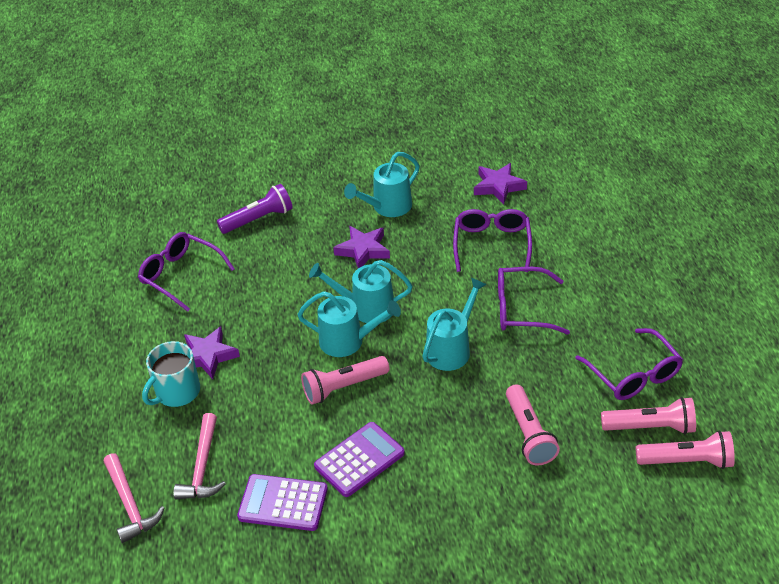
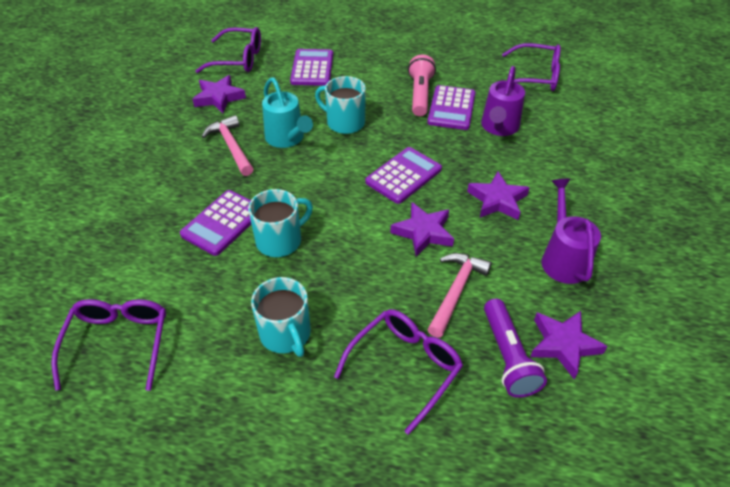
pink flashlight: 4 -> 1
purple calculator: 2 -> 4
purple star: 3 -> 4
purple watering can: 0 -> 2
turquoise mug: 1 -> 3
turquoise watering can: 4 -> 1

